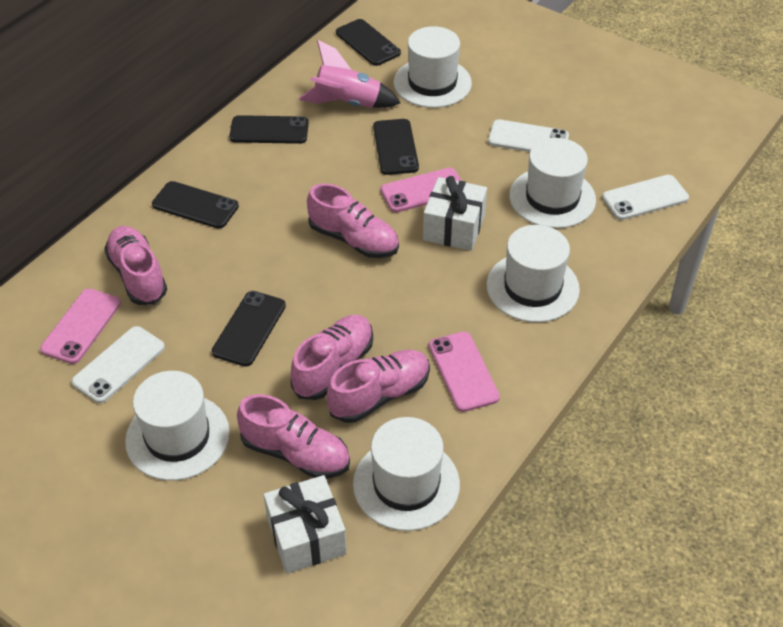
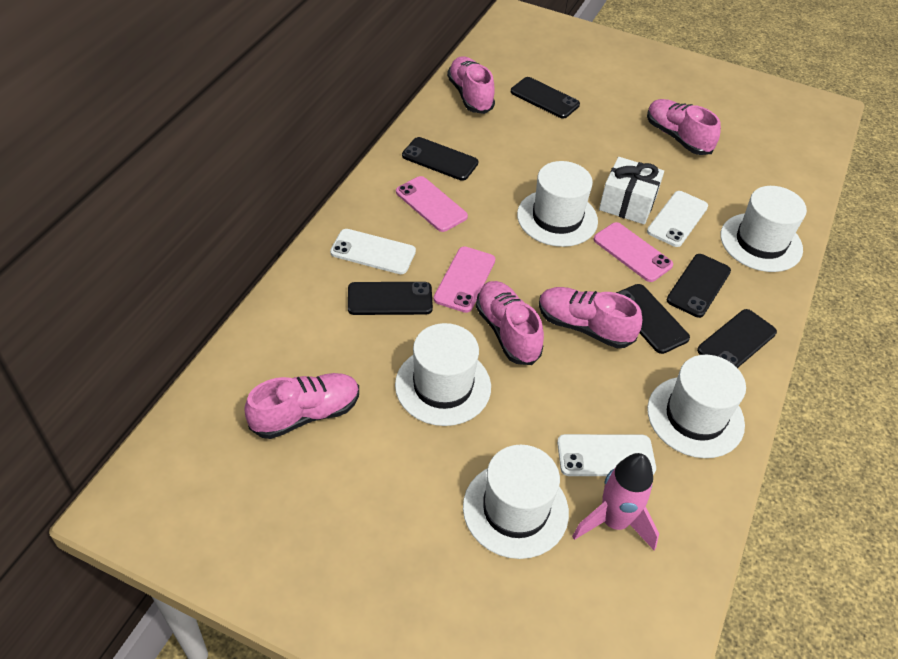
black phone: 5 -> 6
white gift: 2 -> 1

